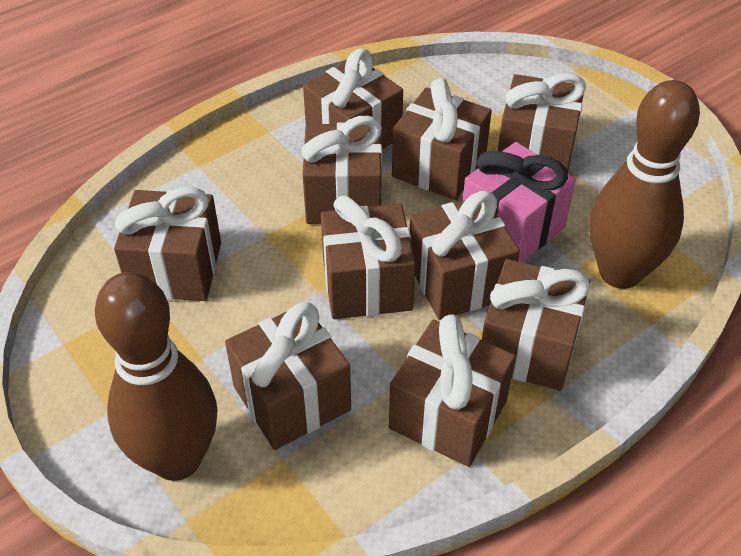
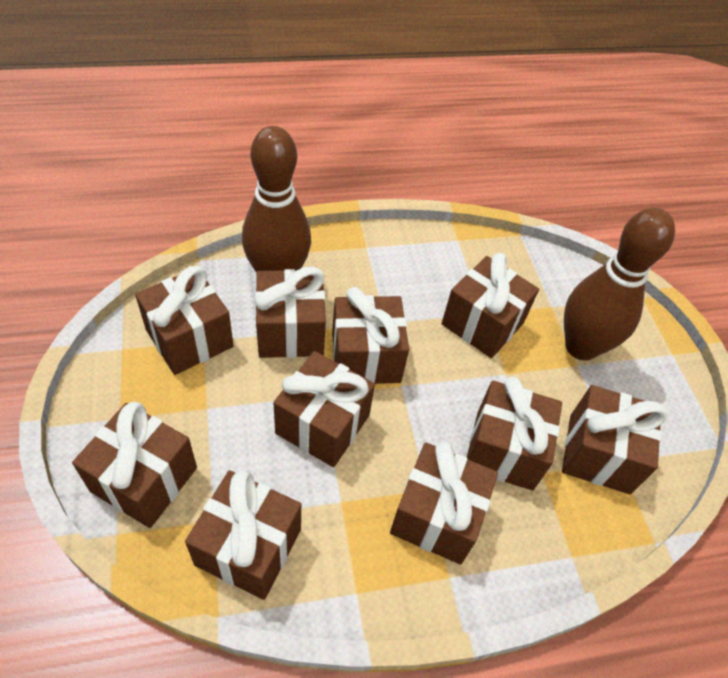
pink gift: 1 -> 0

